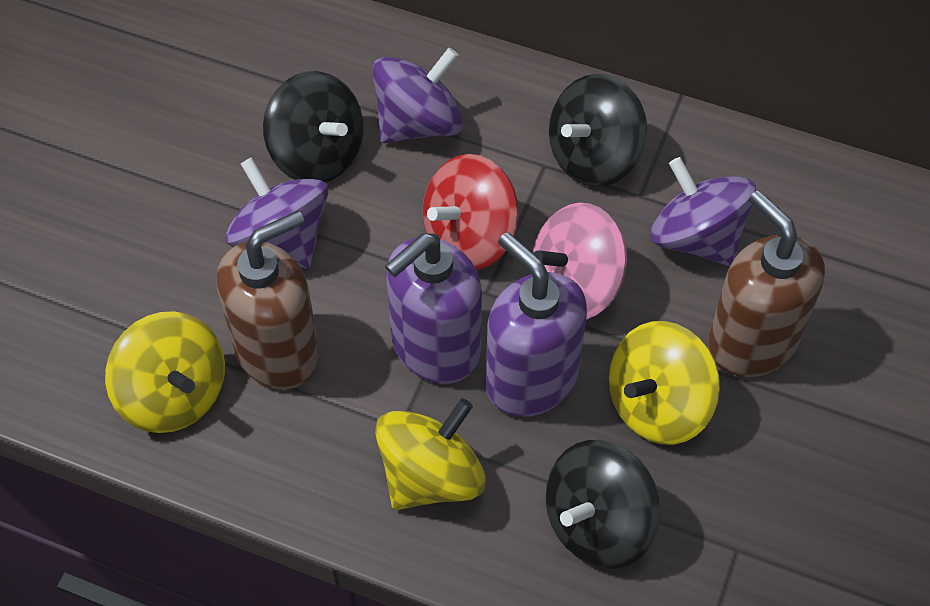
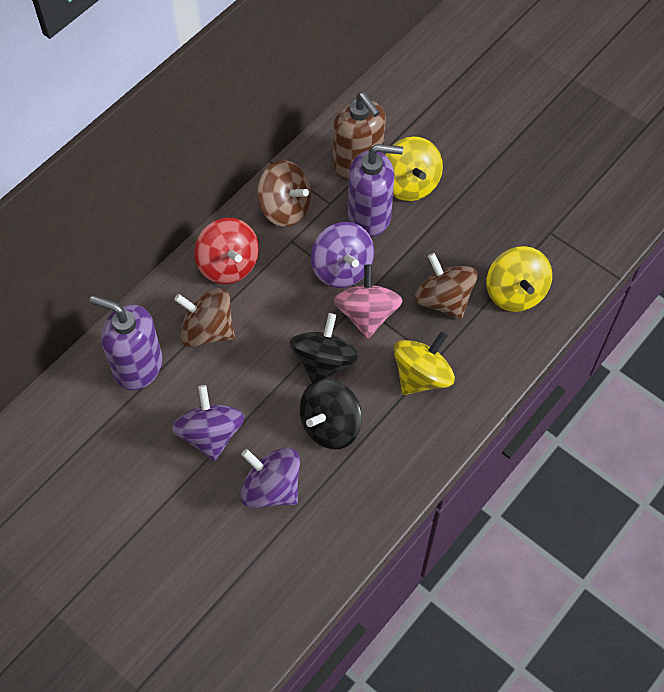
black spinning top: 3 -> 2
brown soap dispenser: 2 -> 1
brown spinning top: 0 -> 3

